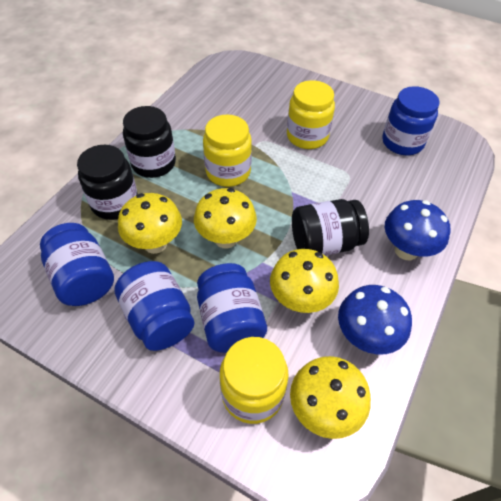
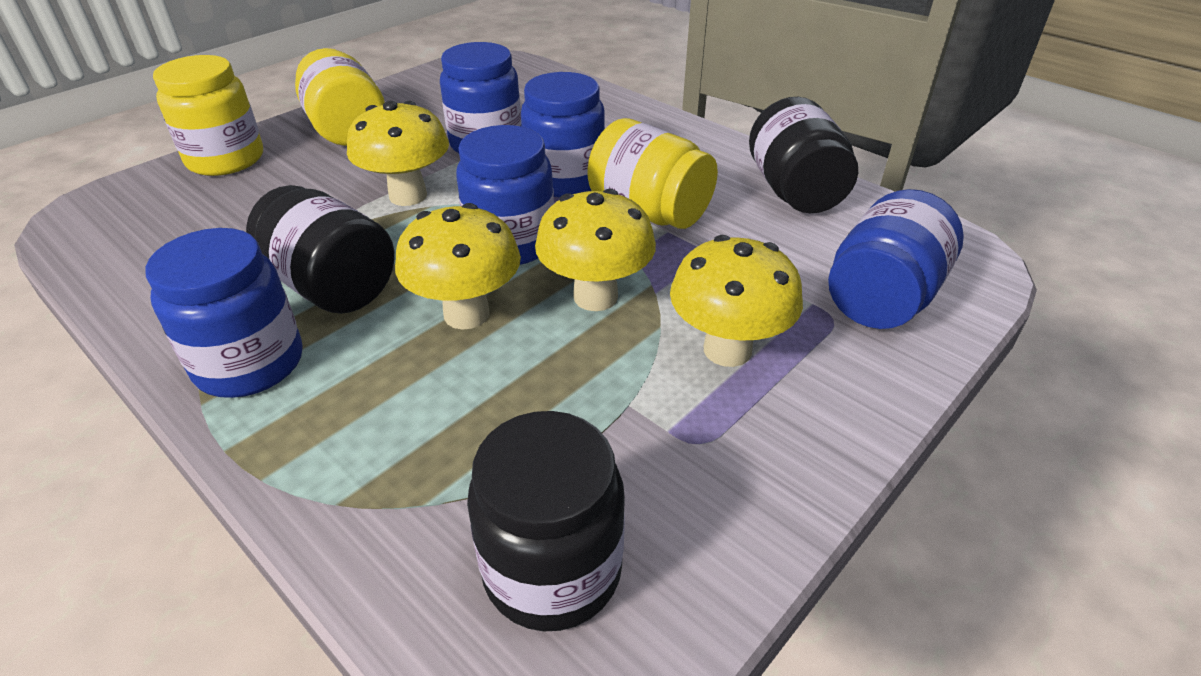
blue jar: 4 -> 5
blue mushroom: 2 -> 0

